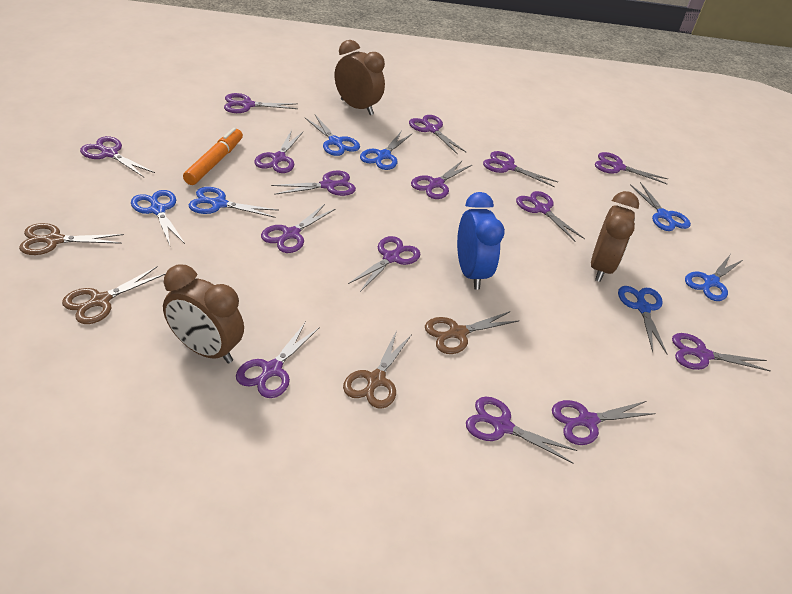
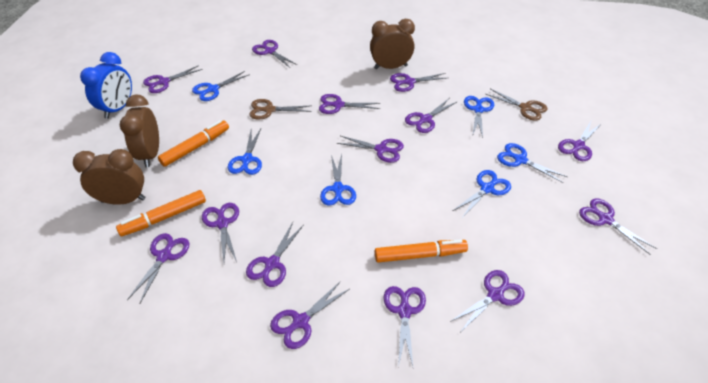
blue scissors: 7 -> 6
brown scissors: 4 -> 2
orange marker: 1 -> 3
purple scissors: 15 -> 14

